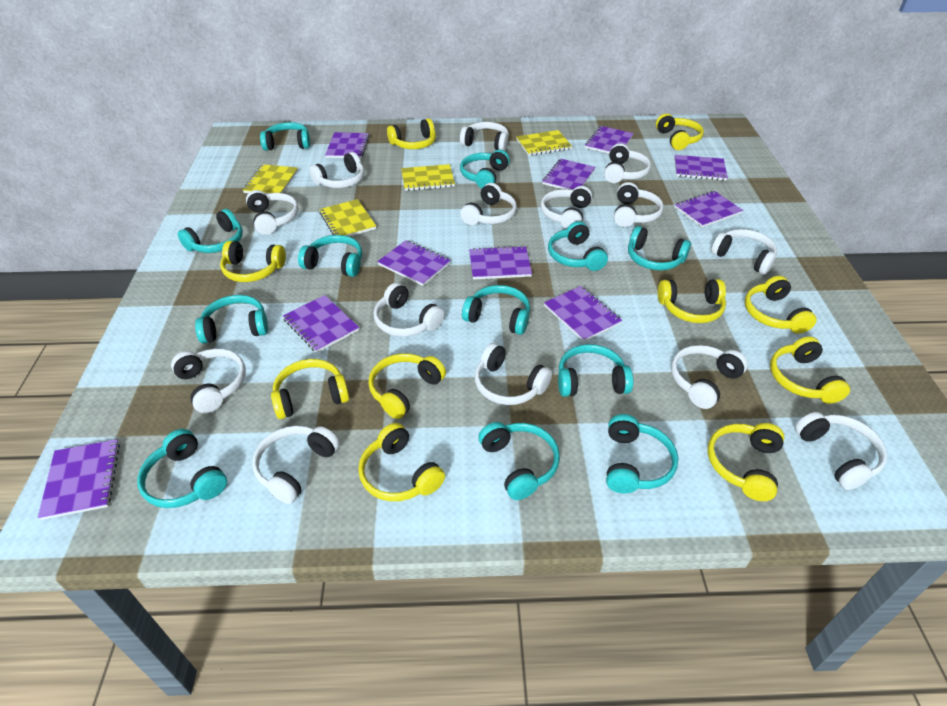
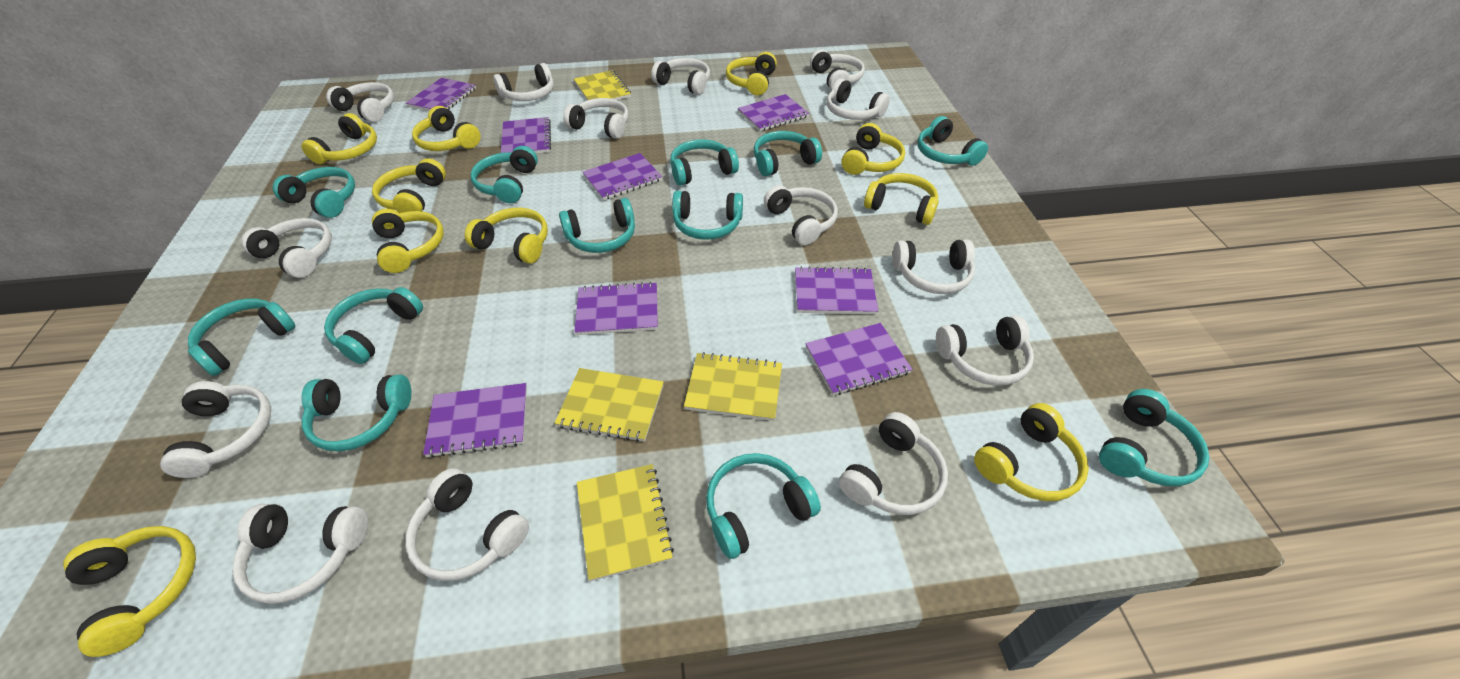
purple notebook: 10 -> 8

